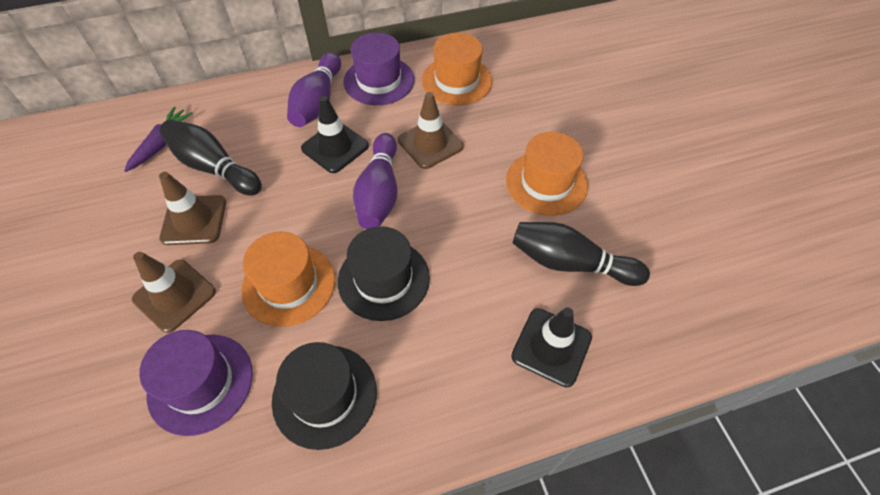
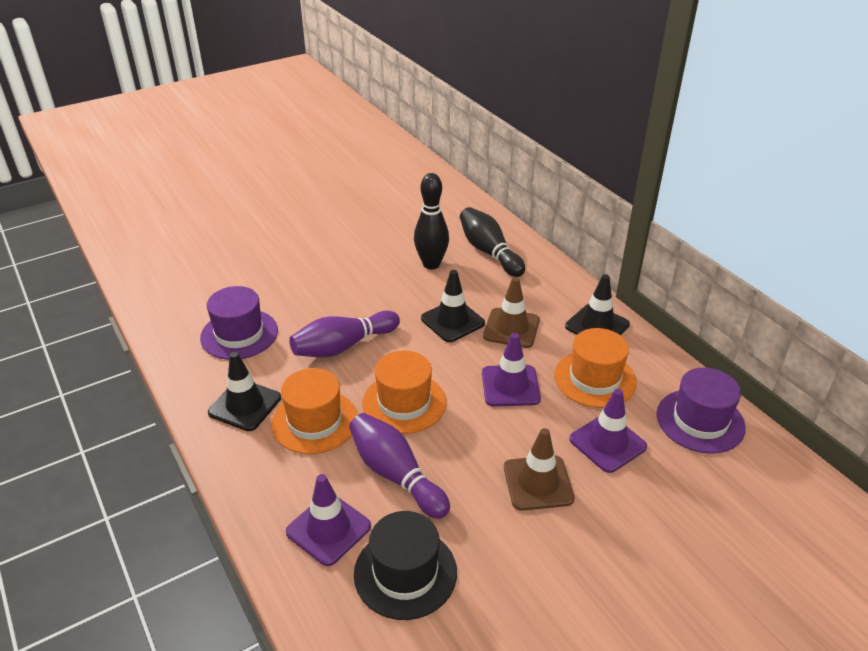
black hat: 2 -> 1
black traffic cone: 2 -> 3
brown traffic cone: 3 -> 2
purple carrot: 1 -> 0
purple traffic cone: 0 -> 3

